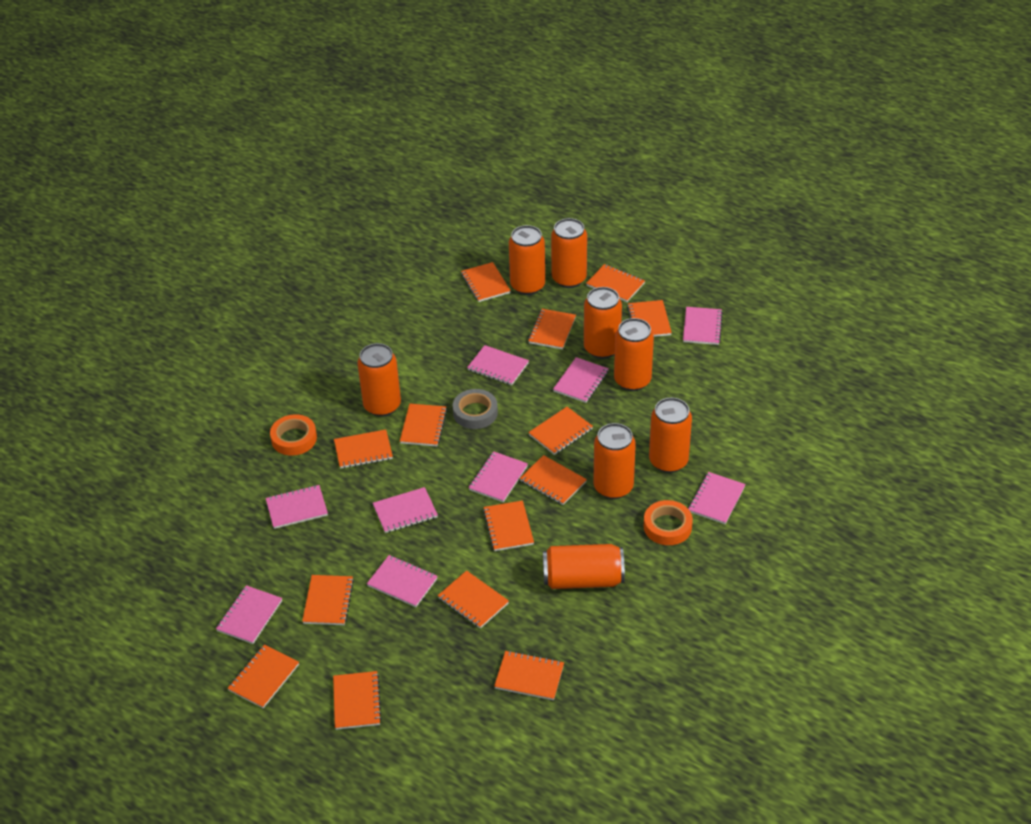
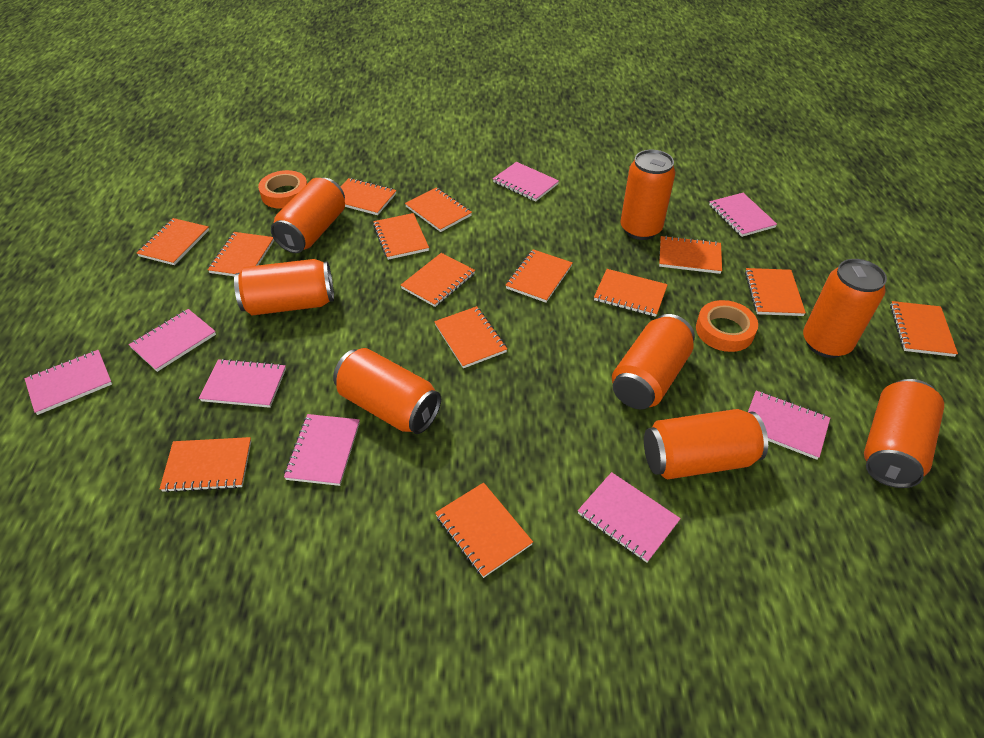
grey tape: 1 -> 0
pink notebook: 9 -> 8

